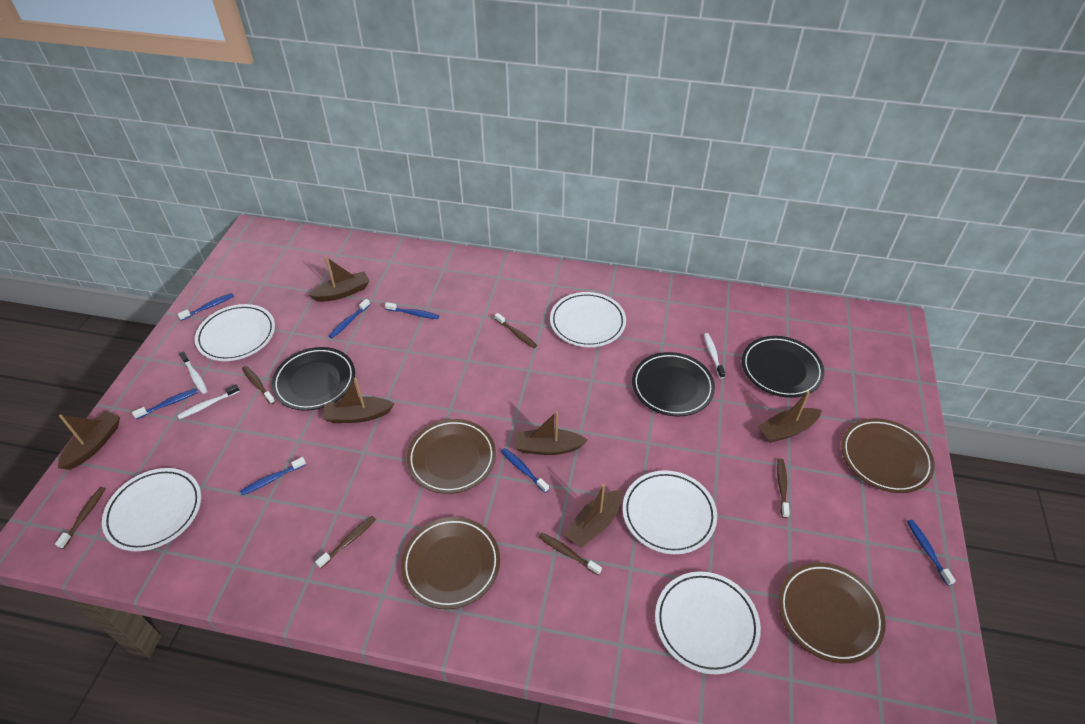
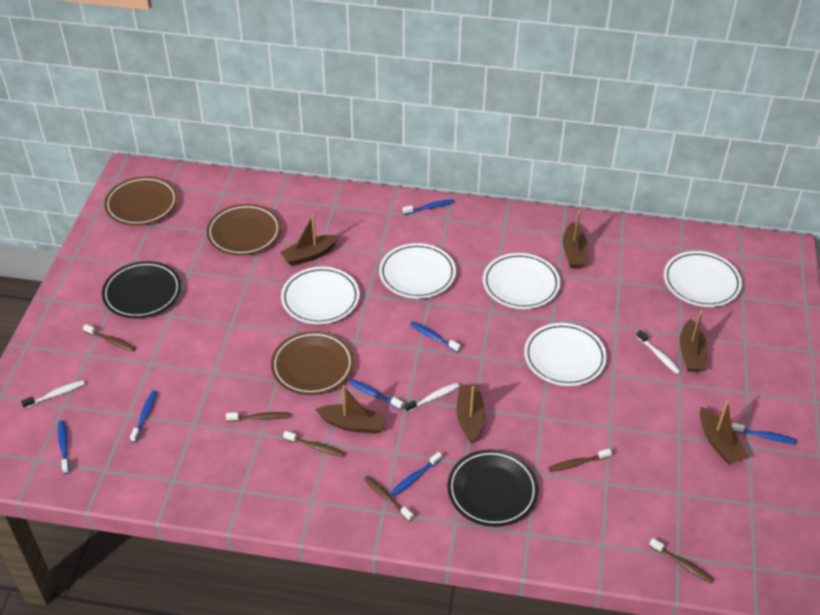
black plate: 3 -> 2
brown plate: 4 -> 3

